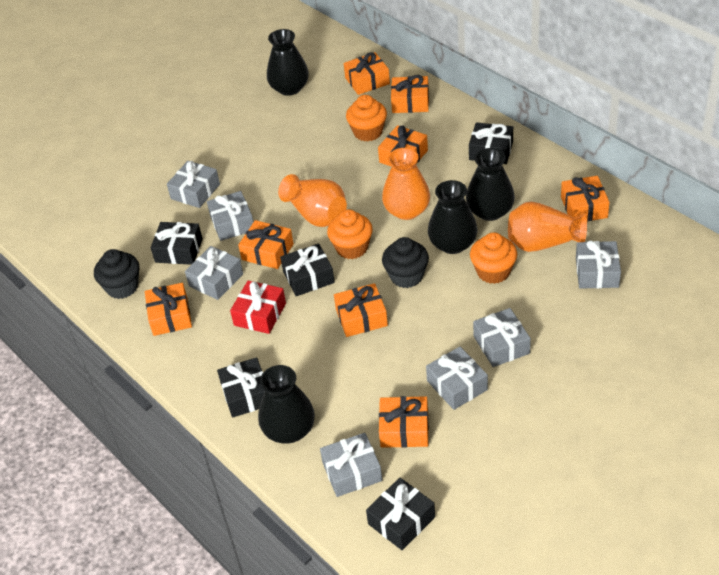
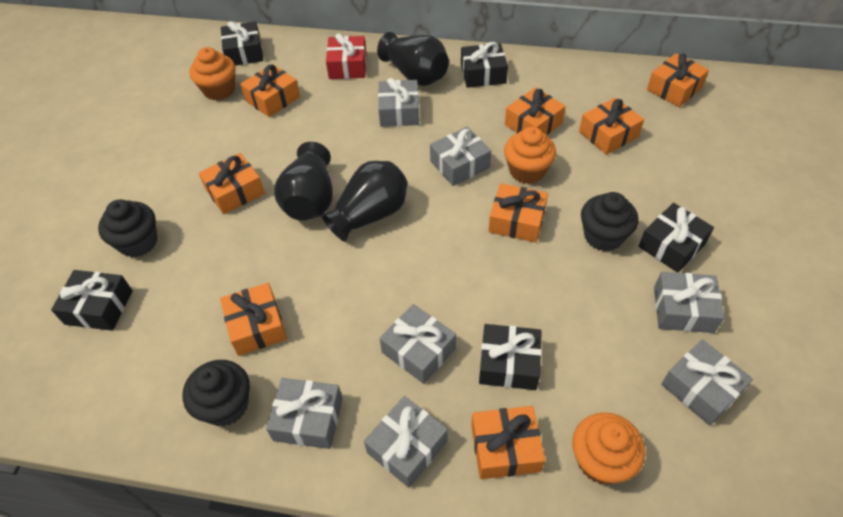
black cupcake: 2 -> 3
black vase: 4 -> 3
orange vase: 3 -> 0

